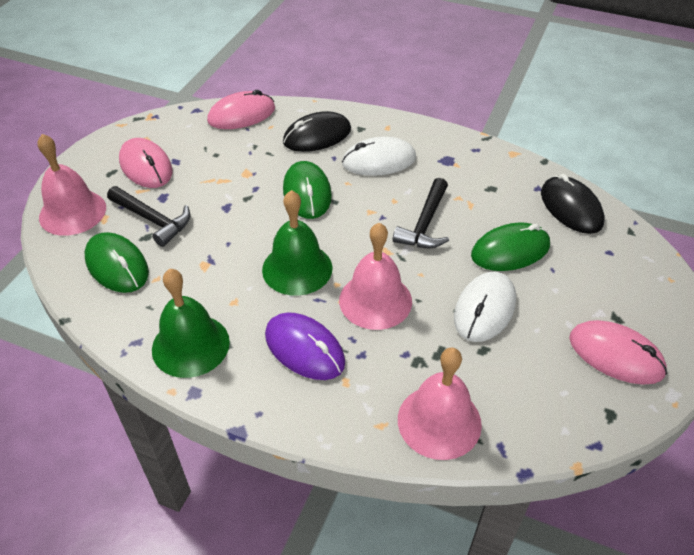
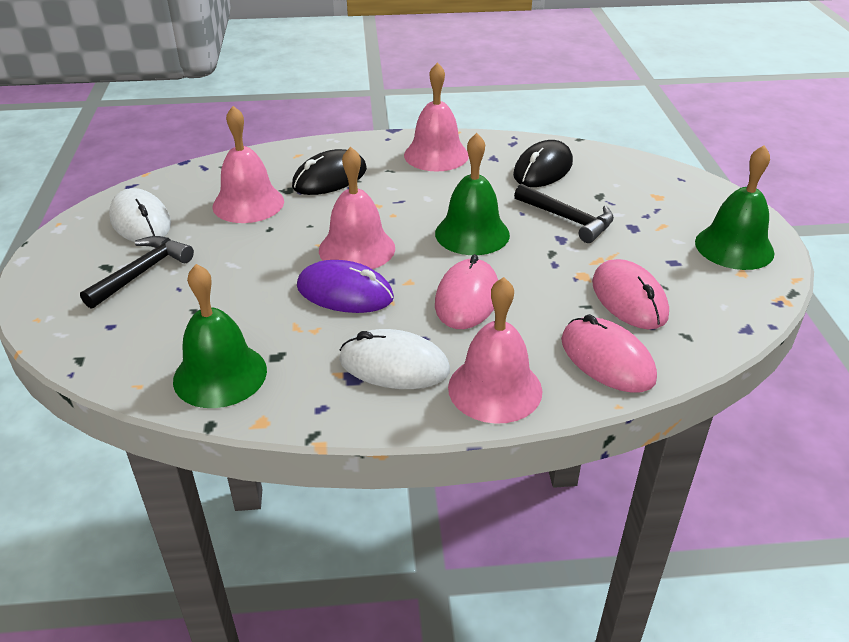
green bell: 2 -> 3
green mouse: 3 -> 0
pink bell: 3 -> 4

